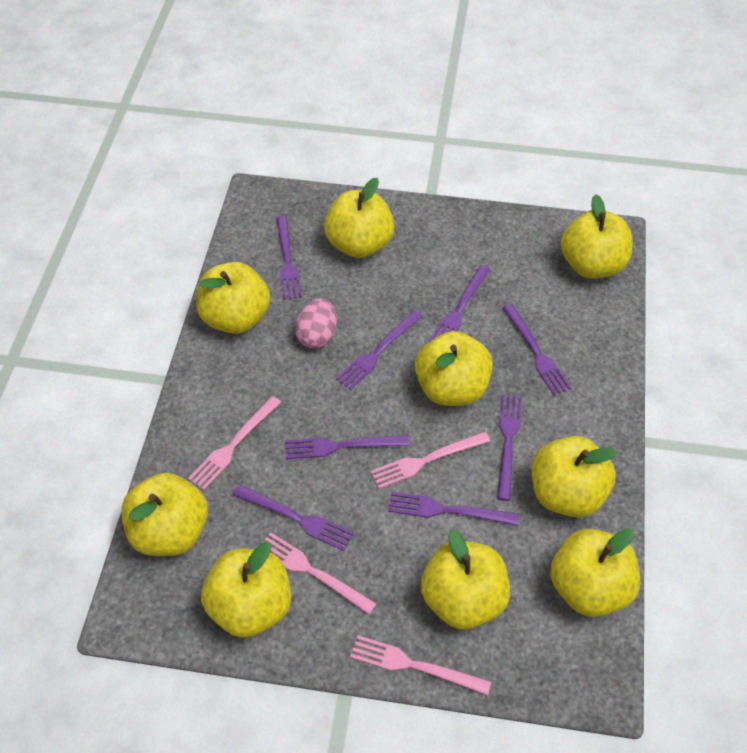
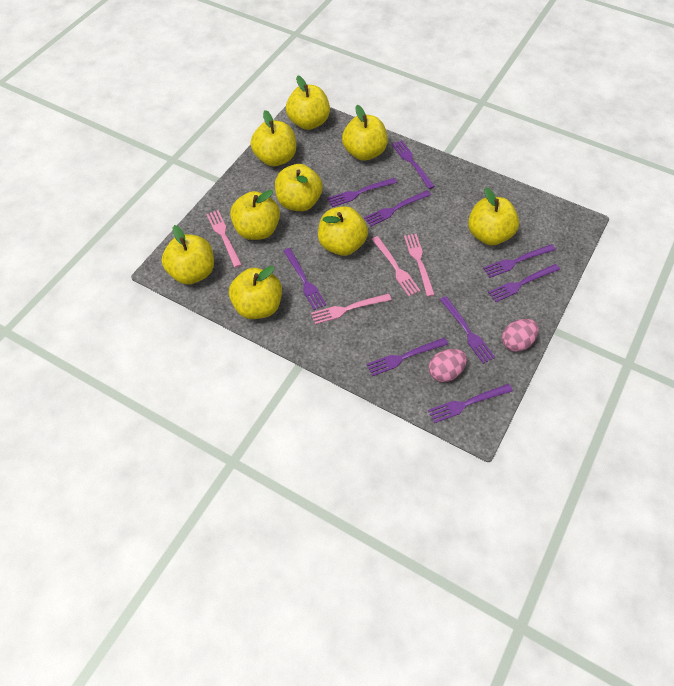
pink egg: 1 -> 2
purple fork: 8 -> 9

